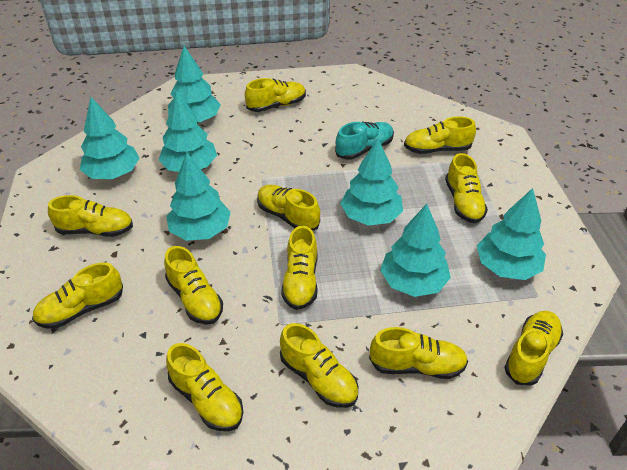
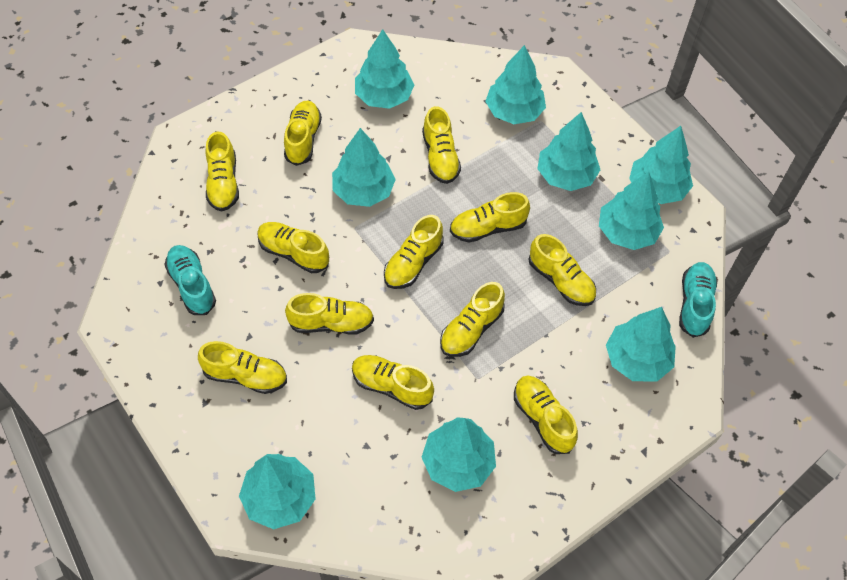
turquoise shoe: 1 -> 2
turquoise tree: 7 -> 9

